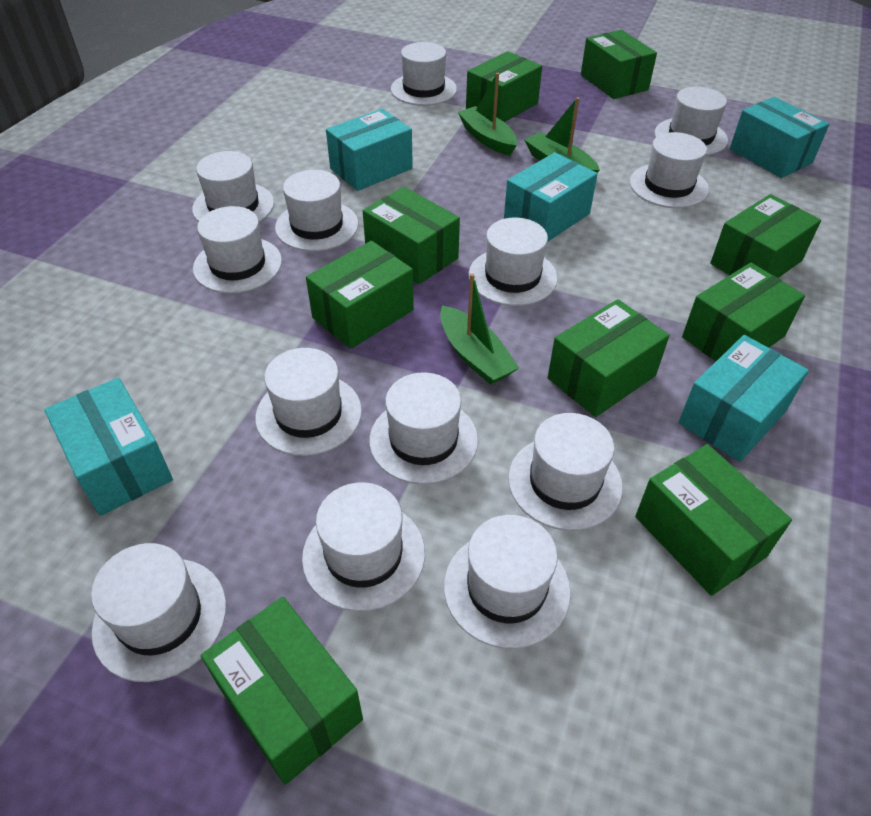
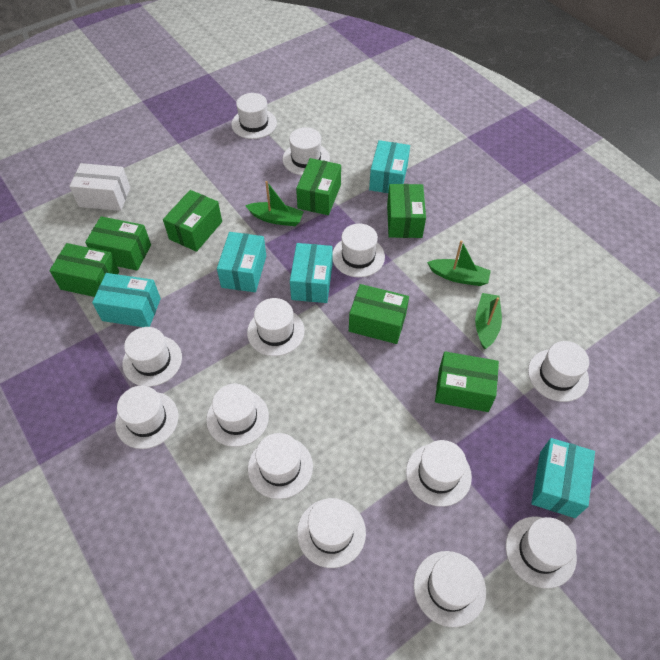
green box: 9 -> 7
white box: 0 -> 1

